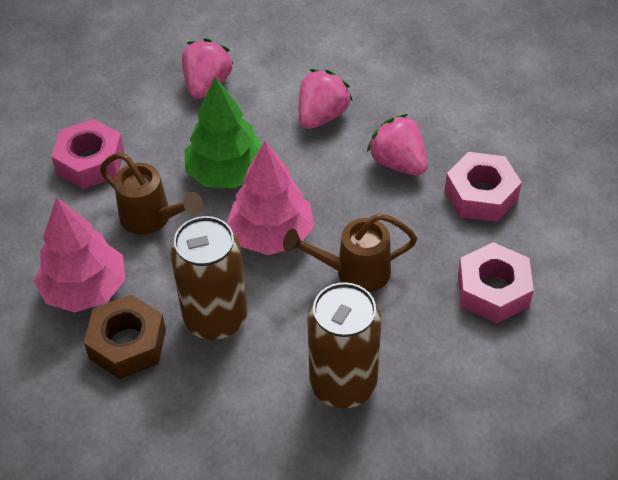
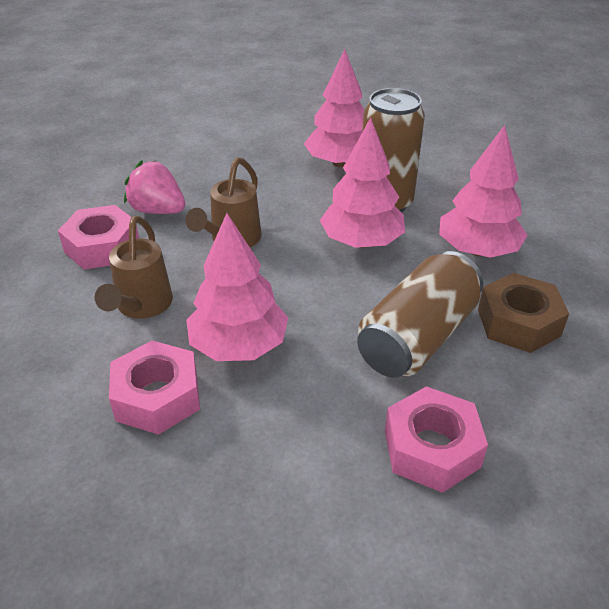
green tree: 1 -> 0
pink strawberry: 3 -> 1
pink tree: 2 -> 4

